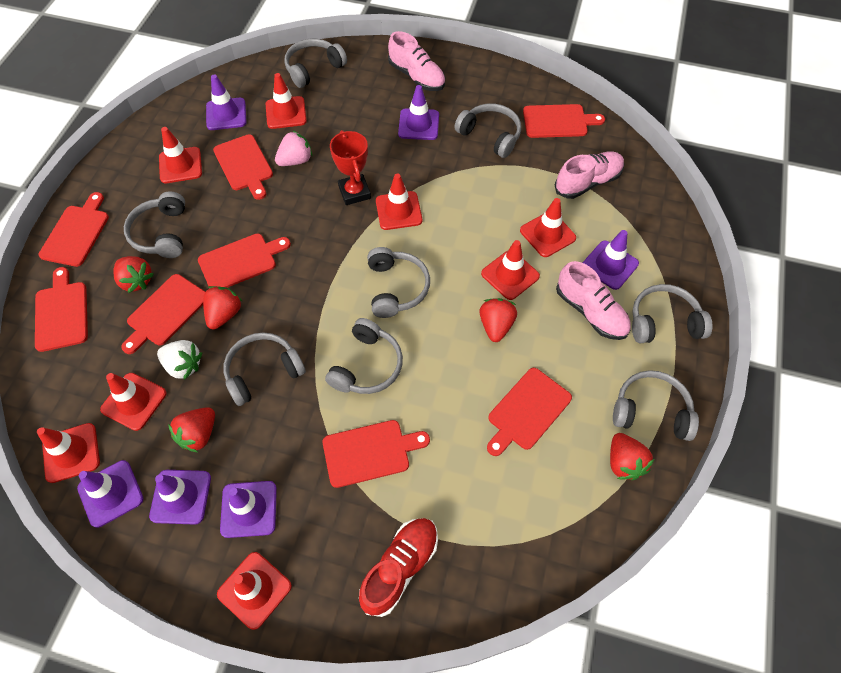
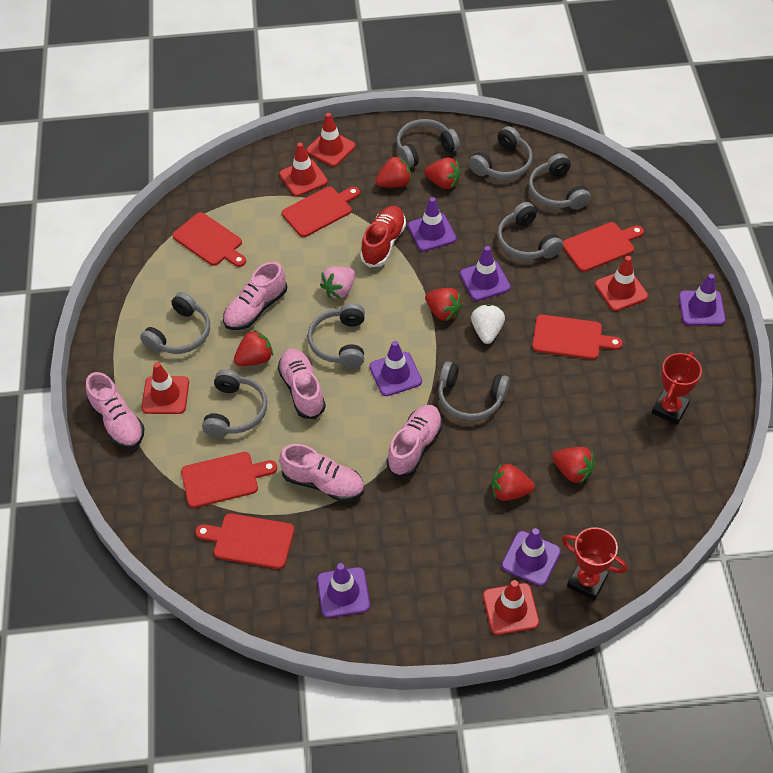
pink shoe: 3 -> 5
red cutting board: 8 -> 6
red strawberry: 5 -> 6
red traffic cone: 8 -> 5
red trophy: 1 -> 2

